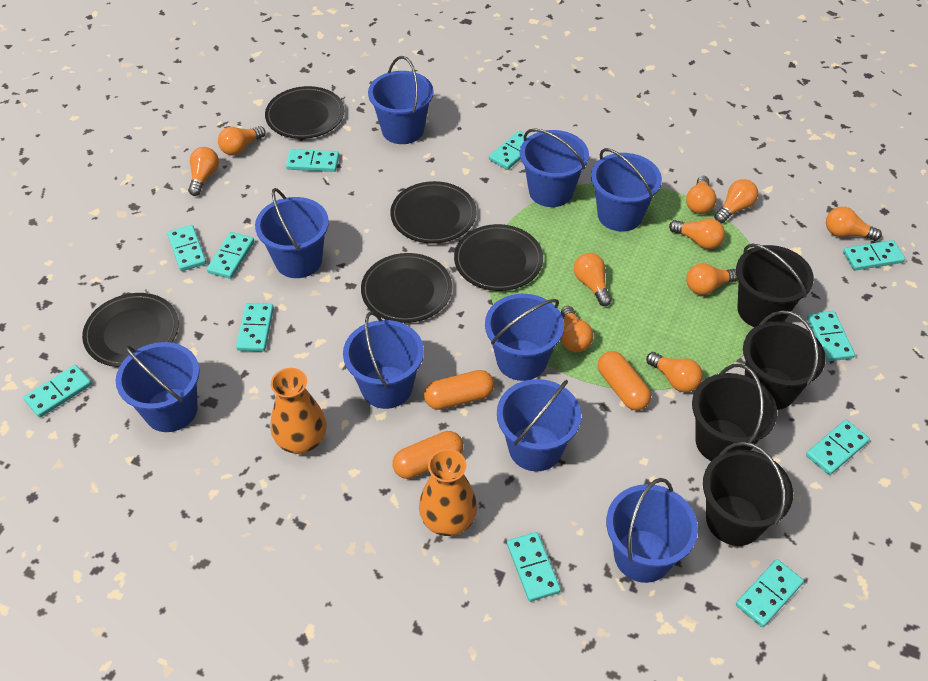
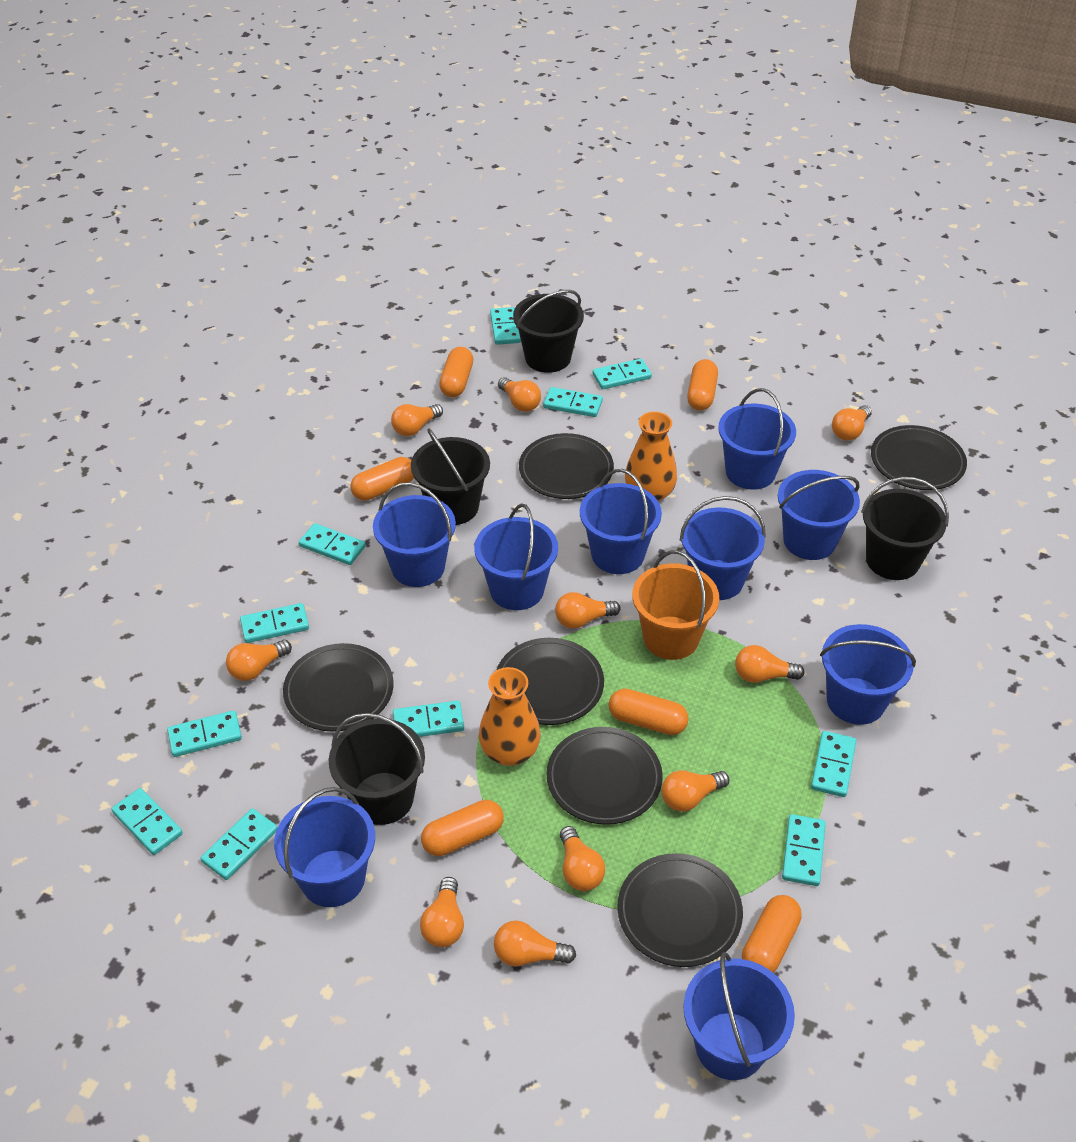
black plate: 5 -> 6
orange bucket: 0 -> 1
orange capsule: 3 -> 6

